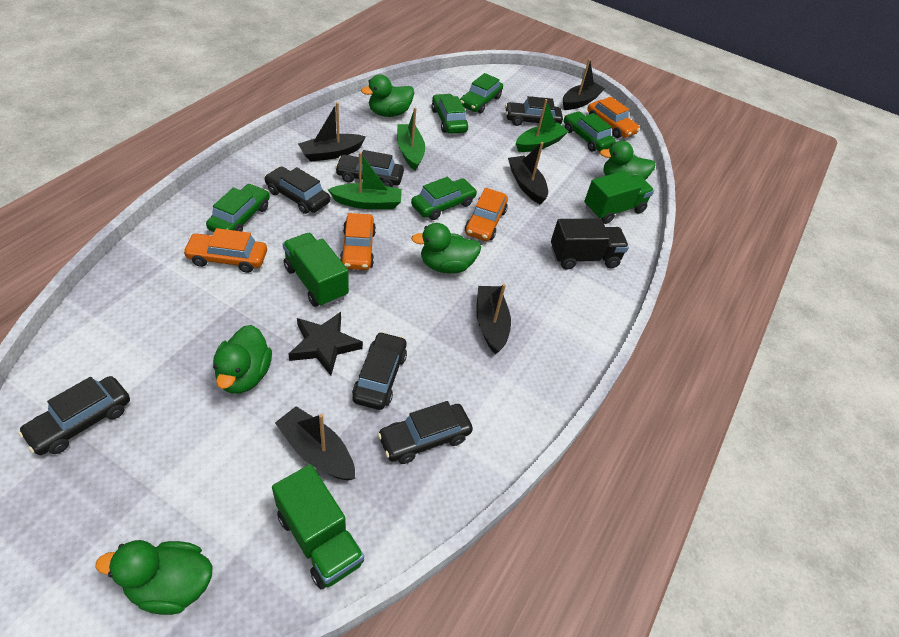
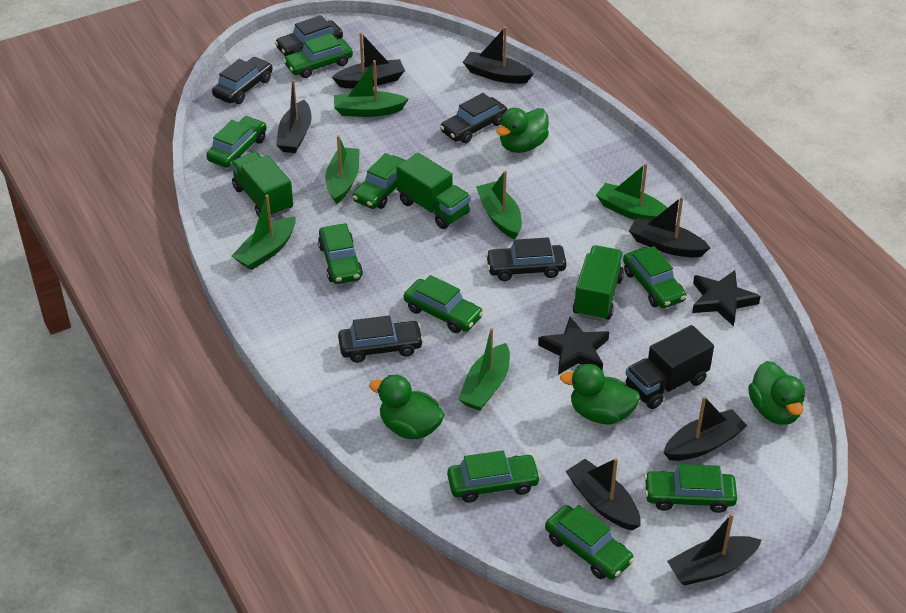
black boat: 5 -> 7
black car: 6 -> 5
black star: 1 -> 2
green boat: 3 -> 6
green car: 5 -> 9
green duck: 5 -> 4
orange car: 4 -> 0

